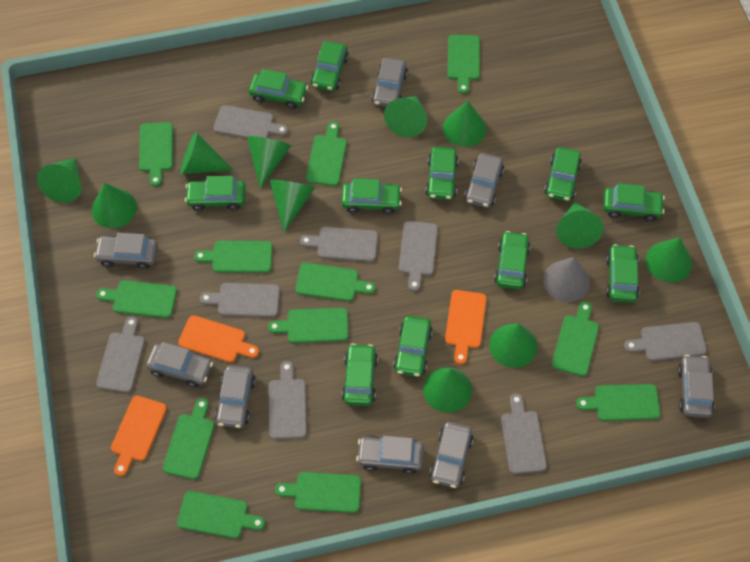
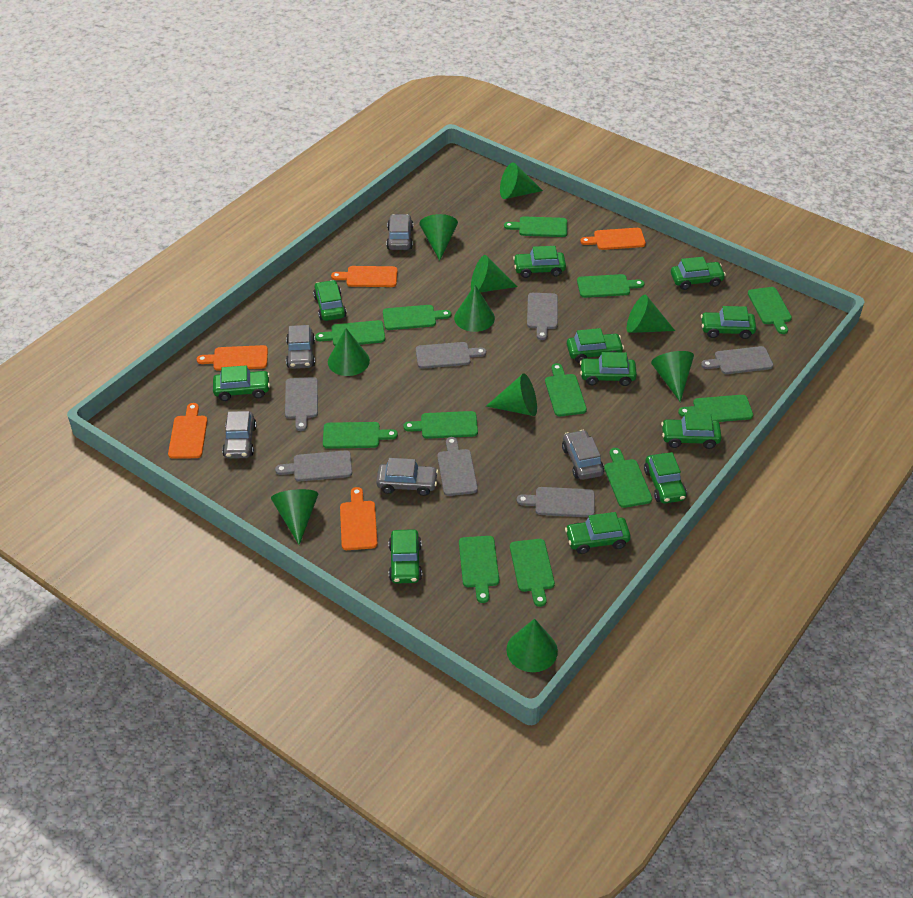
green cone: 11 -> 10
grey car: 8 -> 5
grey cone: 1 -> 0
grey cutting board: 8 -> 7
orange cutting board: 3 -> 5

